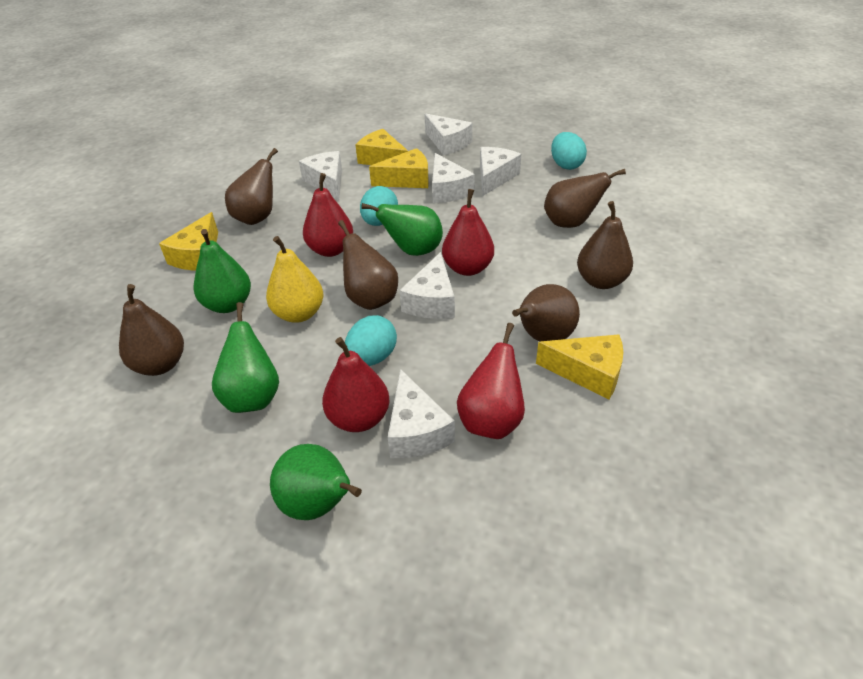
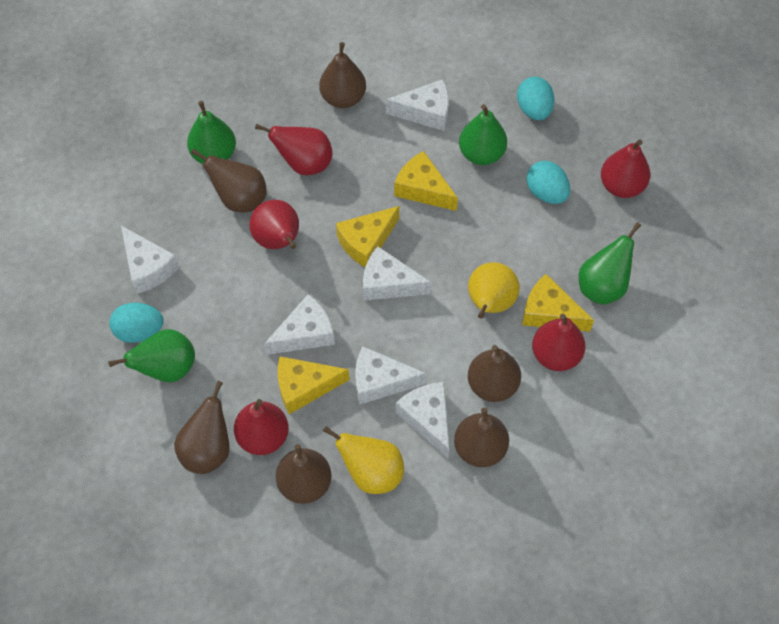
red pear: 4 -> 5
yellow pear: 1 -> 2

